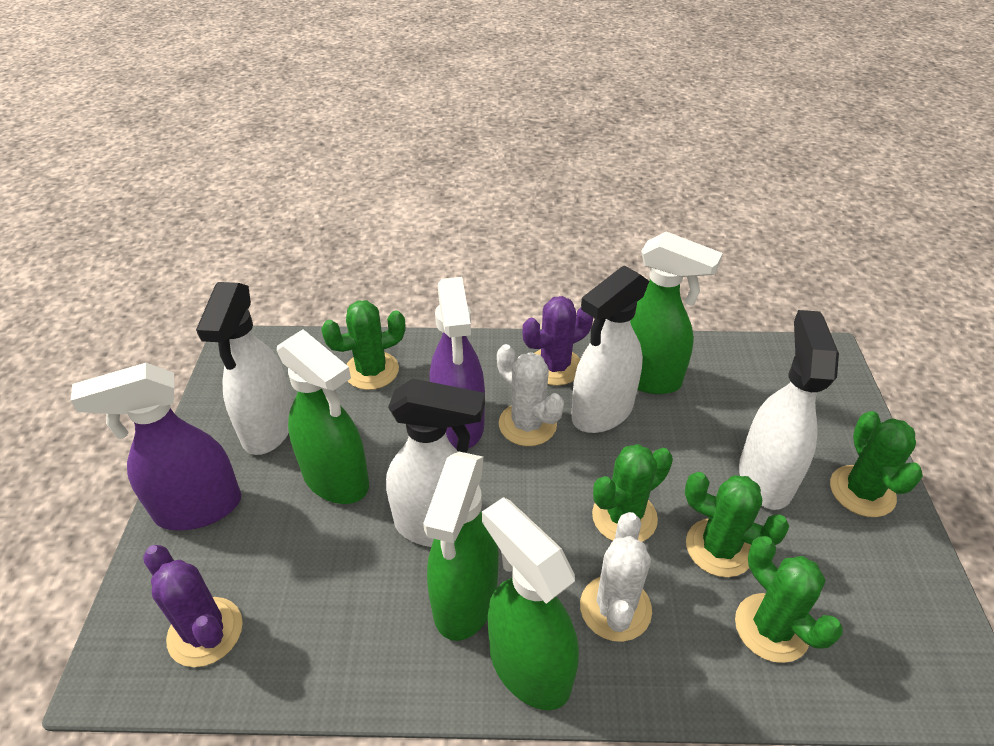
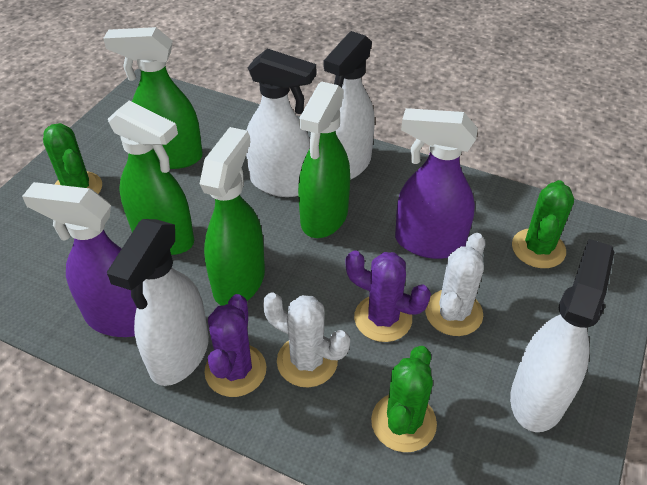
green cactus: 5 -> 3

